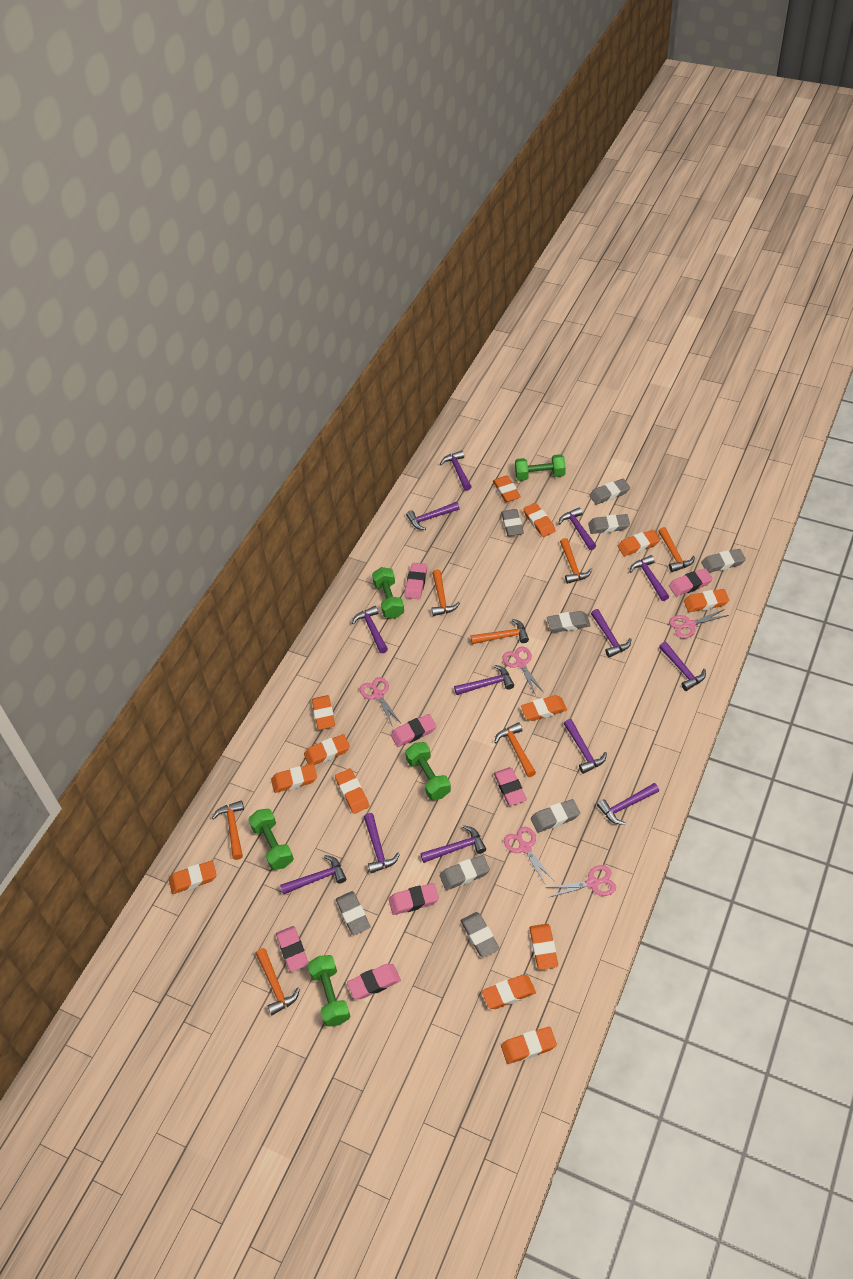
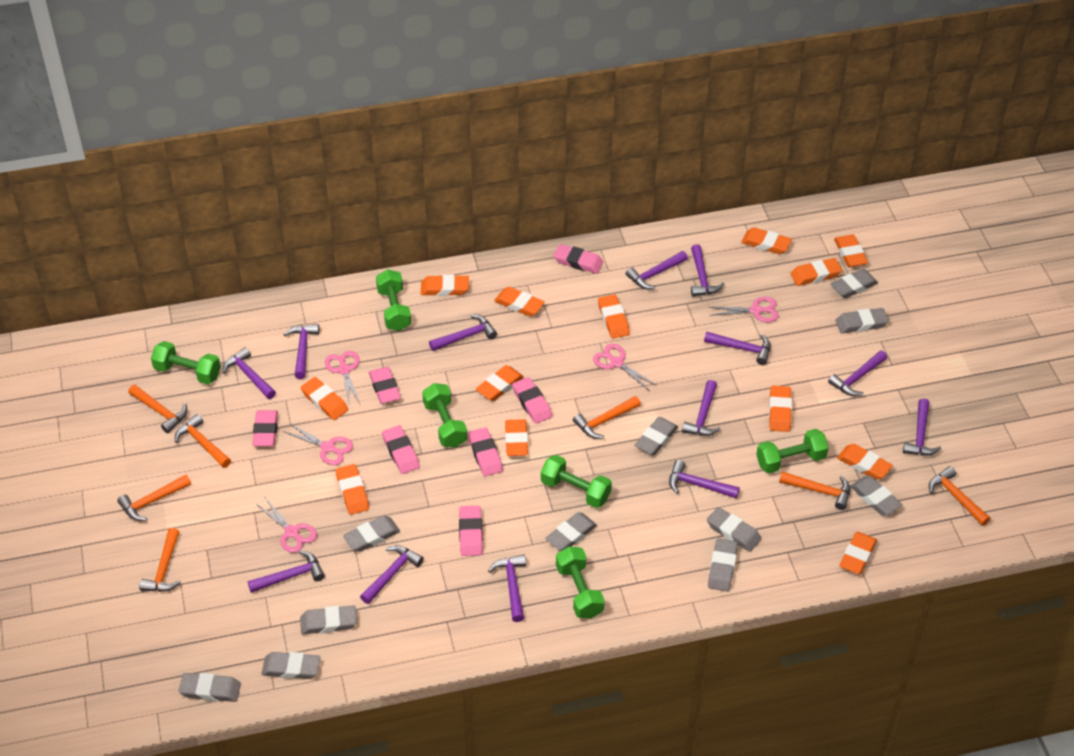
green dumbbell: 5 -> 6
grey eraser: 9 -> 11

